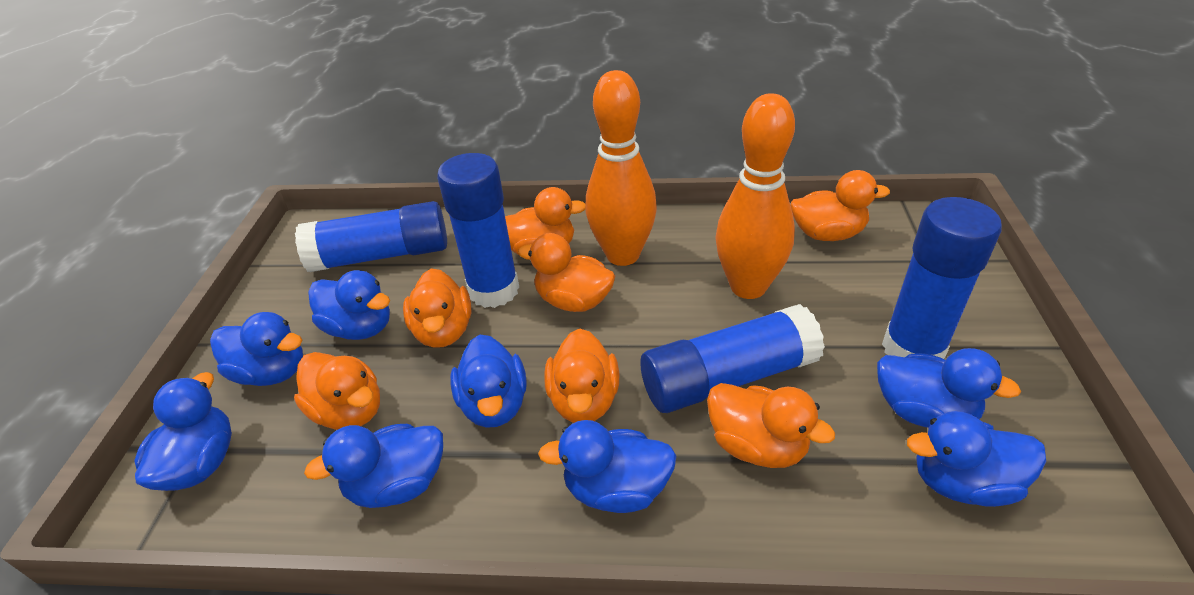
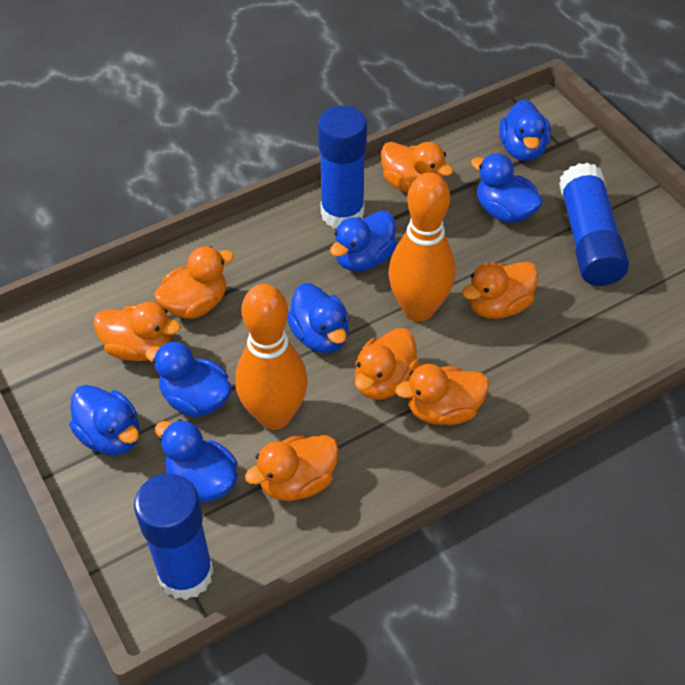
blue duck: 8 -> 7
blue glue stick: 4 -> 3

